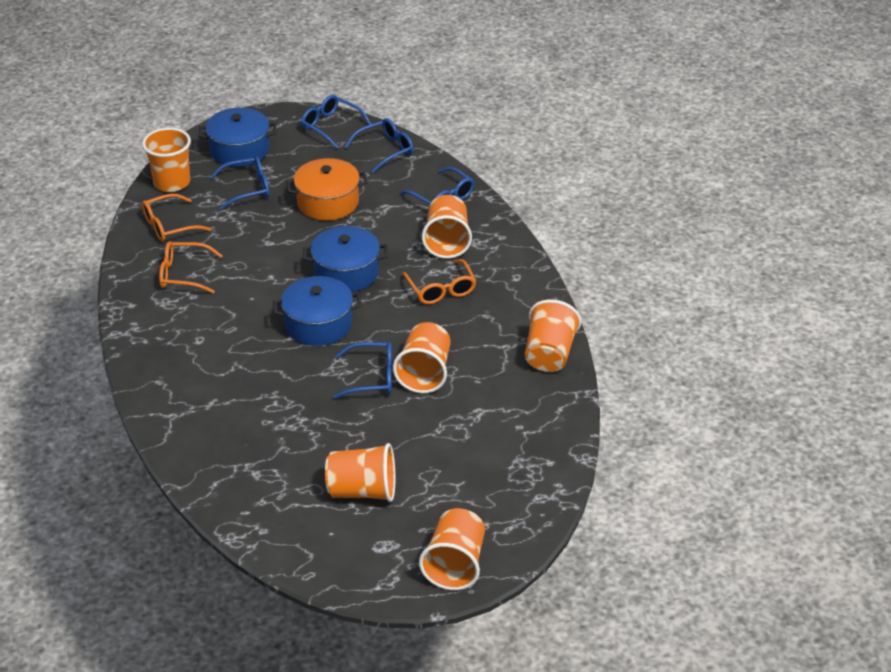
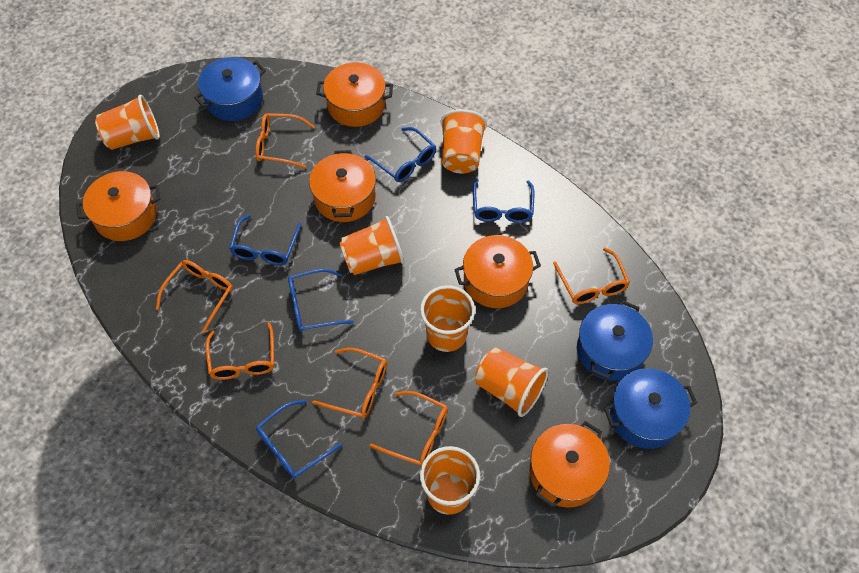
orange glasses: 3 -> 6
orange pot: 1 -> 5

